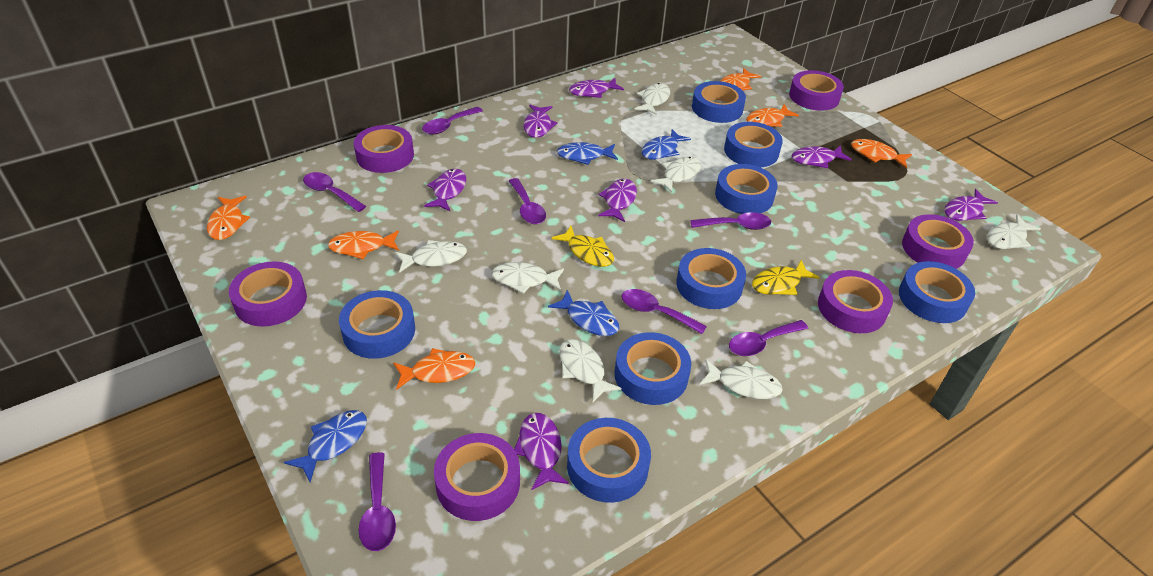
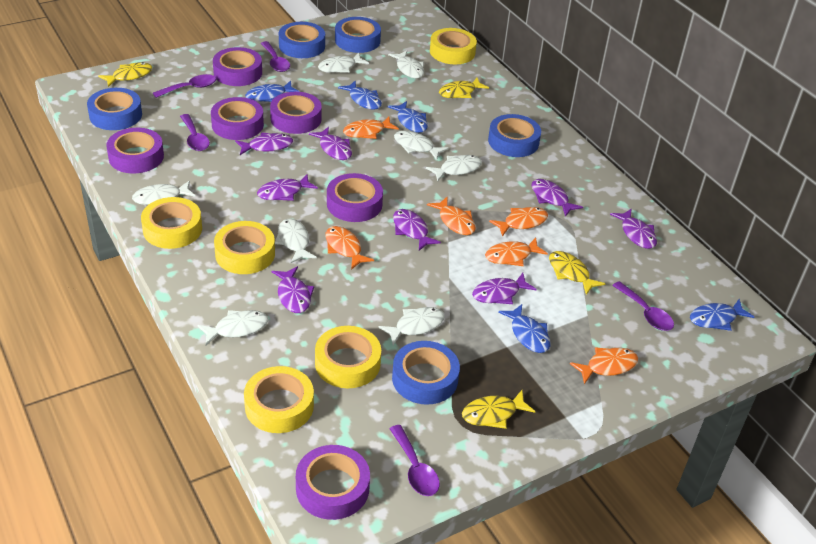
blue fish: 4 -> 5
blue tape: 8 -> 5
purple fish: 7 -> 8
purple spoon: 7 -> 5
white fish: 7 -> 8
yellow fish: 2 -> 4
yellow tape: 0 -> 5

